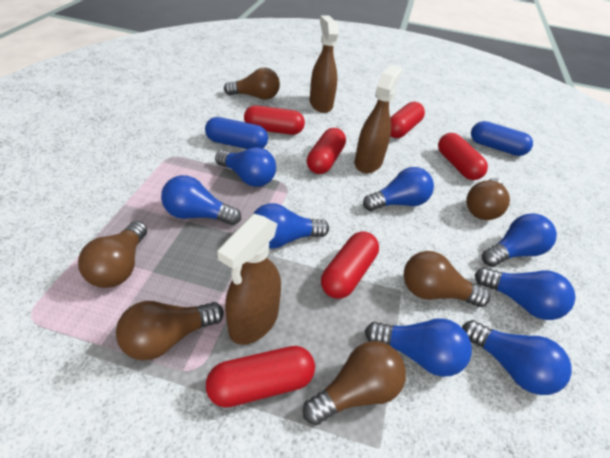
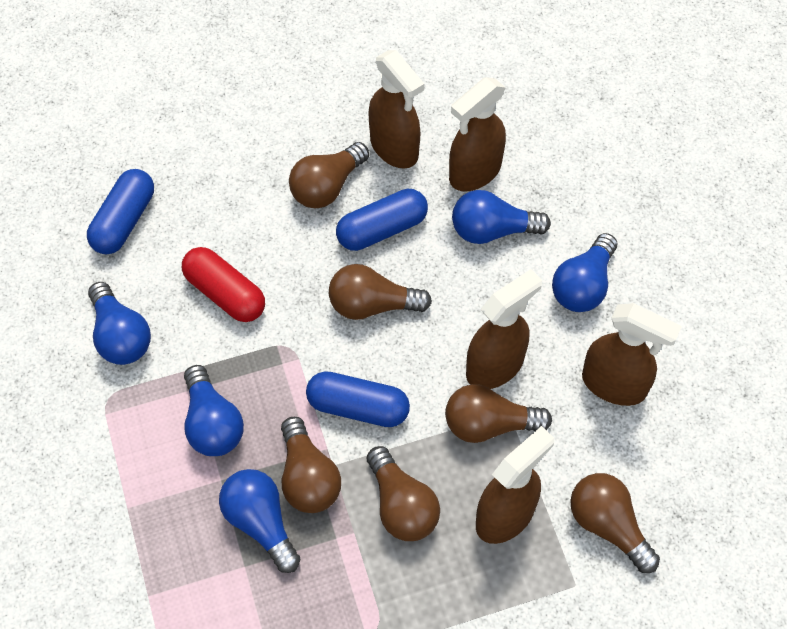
blue capsule: 2 -> 3
blue light bulb: 8 -> 5
brown spray bottle: 3 -> 5
red capsule: 6 -> 1

